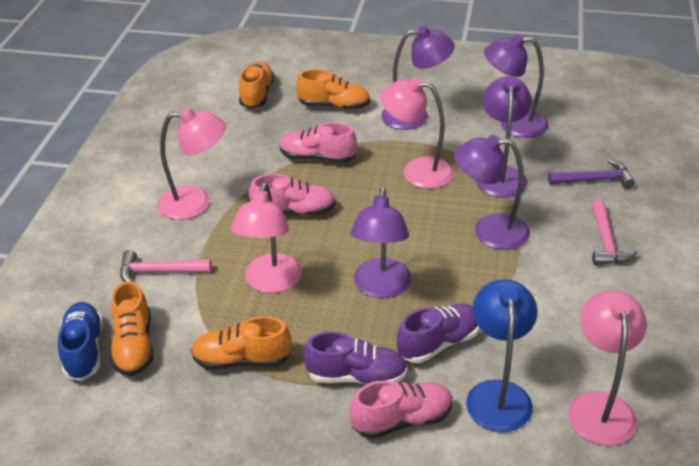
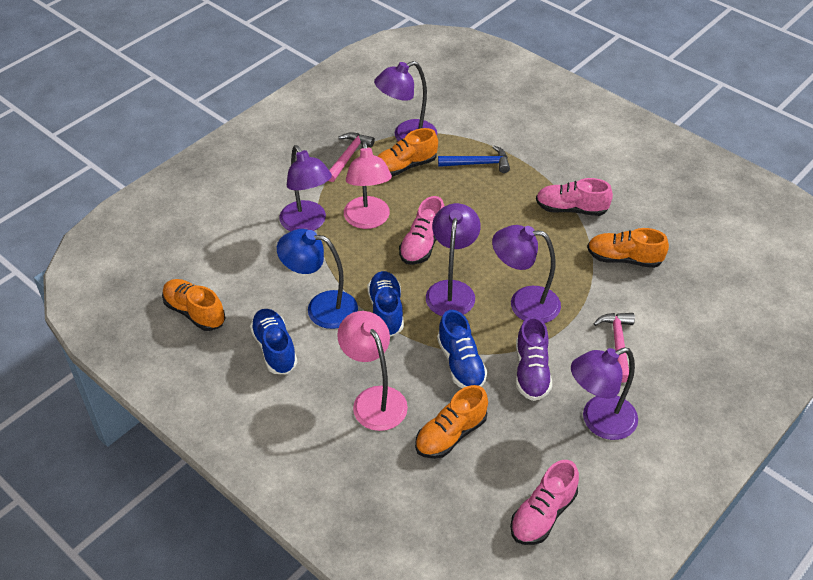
blue hammer: 0 -> 1
blue shoe: 1 -> 3
pink lamp: 4 -> 2
purple hammer: 1 -> 0
purple shoe: 2 -> 1

